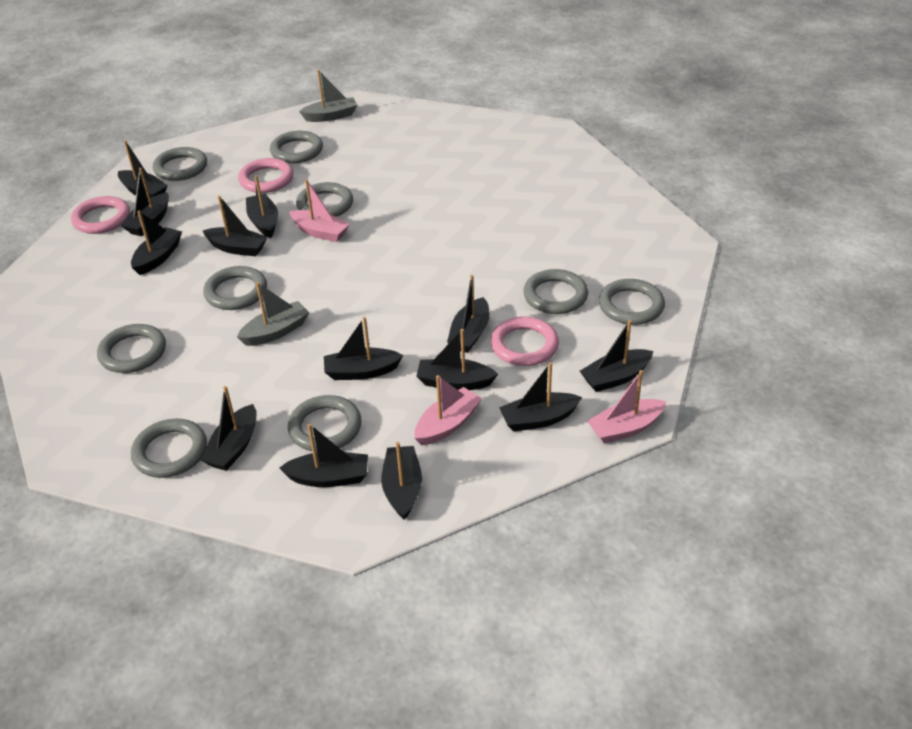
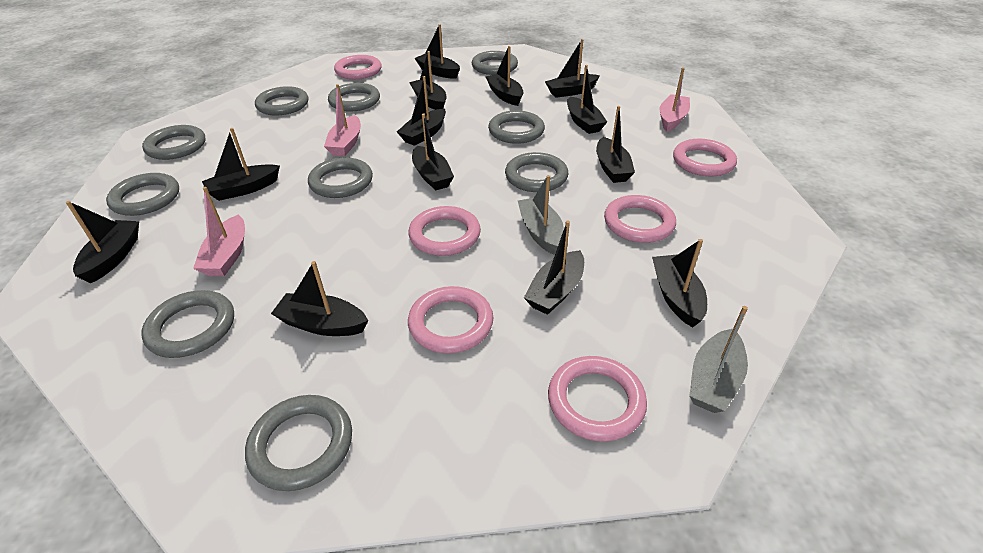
grey ring: 9 -> 10
pink ring: 3 -> 6

